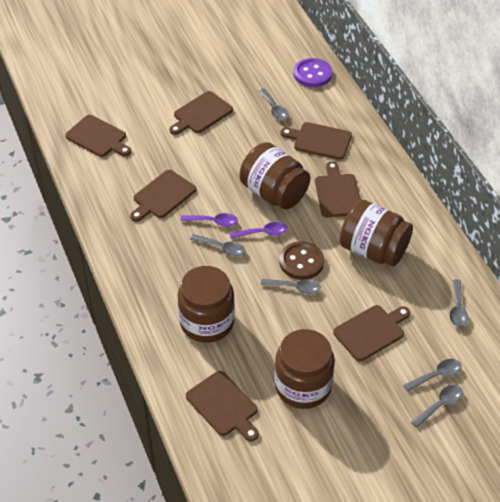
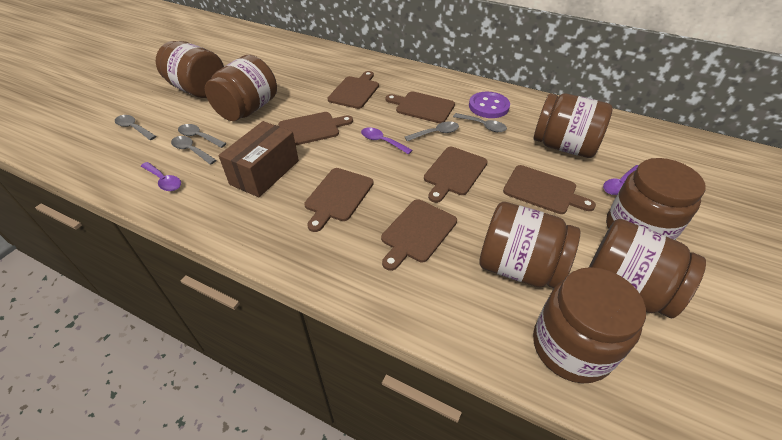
brown box: 0 -> 1
brown button: 1 -> 0
brown jar: 4 -> 7
grey spoon: 6 -> 5
purple spoon: 2 -> 3

